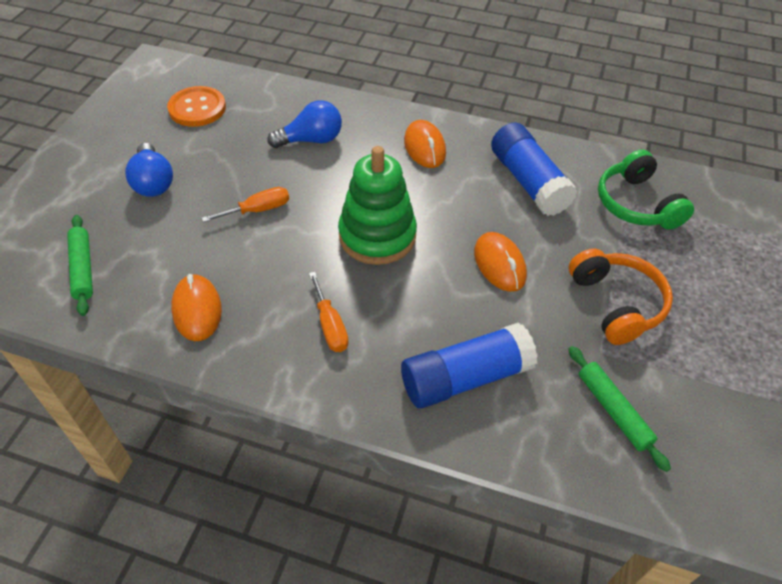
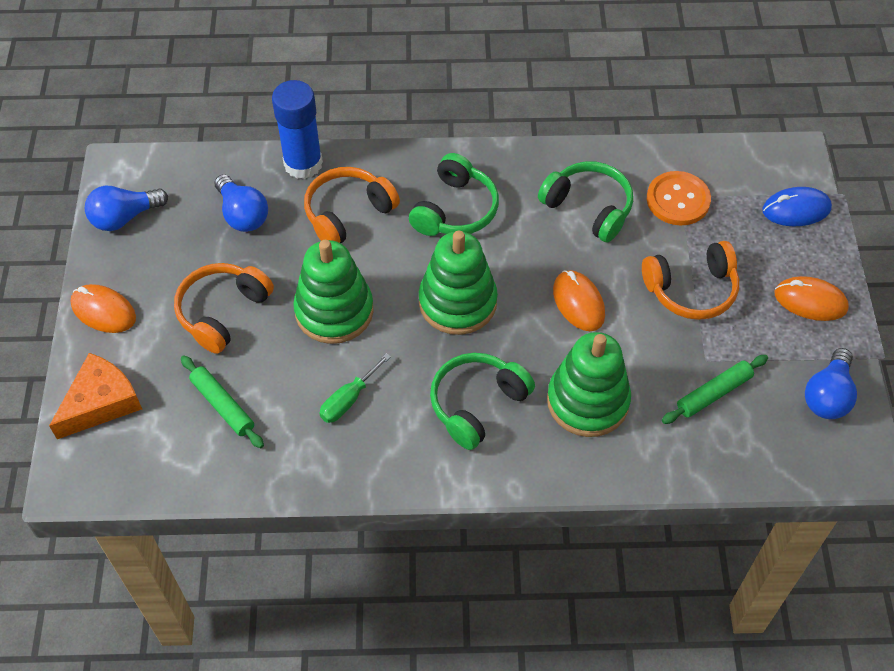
blue glue stick: 2 -> 1
blue light bulb: 2 -> 3
blue mouse: 0 -> 1
green headphones: 1 -> 3
green screwdriver: 0 -> 1
green stacking toy: 1 -> 3
orange cheese: 0 -> 1
orange headphones: 1 -> 3
orange screwdriver: 2 -> 0

